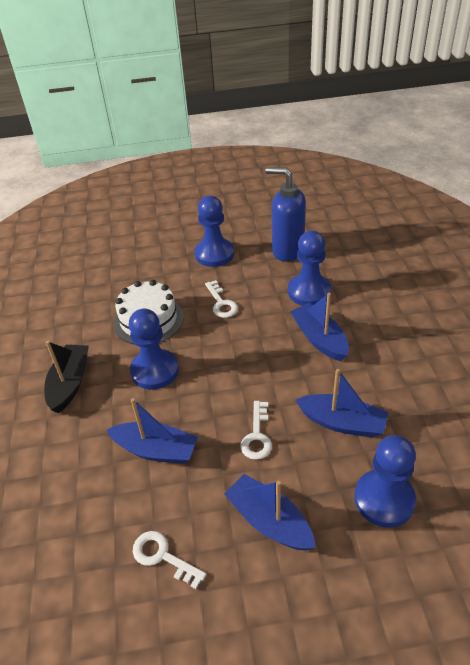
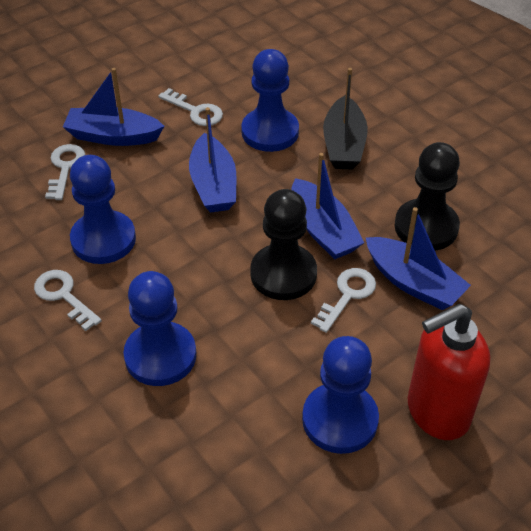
black pawn: 0 -> 2
blue soap dispenser: 1 -> 0
red soap dispenser: 0 -> 1
white cake: 1 -> 0
white key: 3 -> 4

